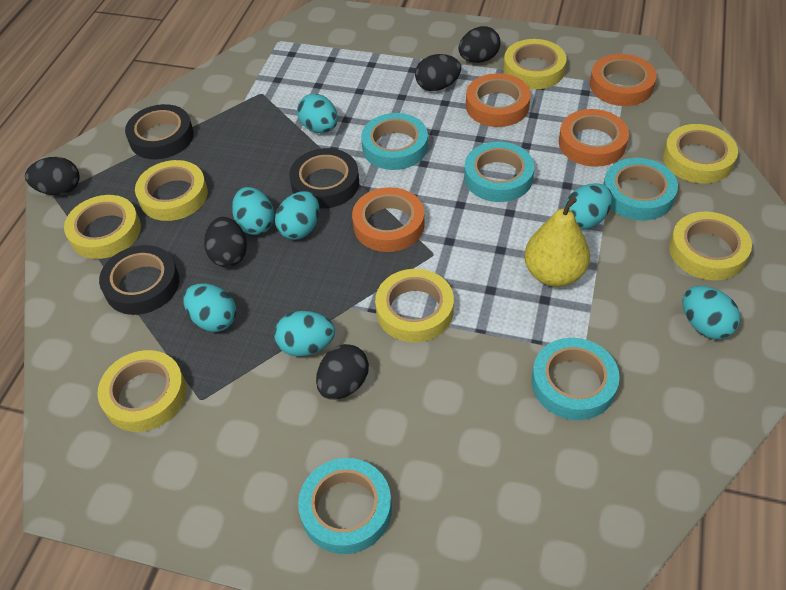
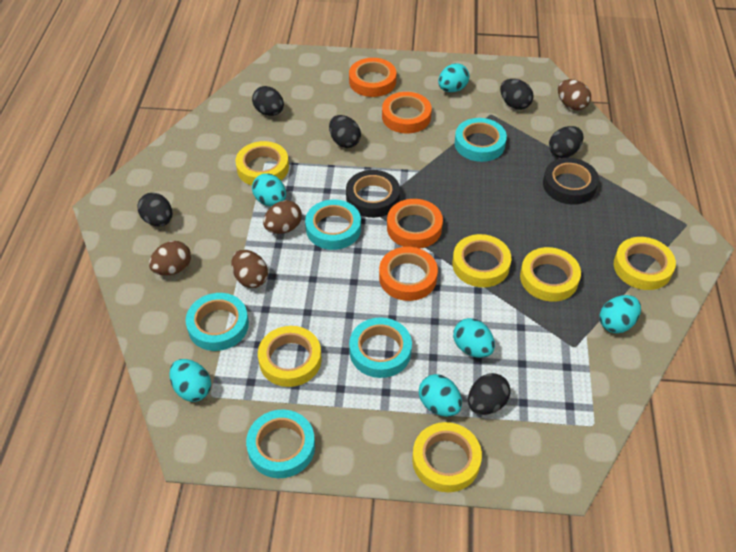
black egg: 5 -> 6
black tape: 3 -> 2
brown egg: 0 -> 4
turquoise egg: 7 -> 6
yellow pear: 1 -> 0
yellow tape: 7 -> 6

